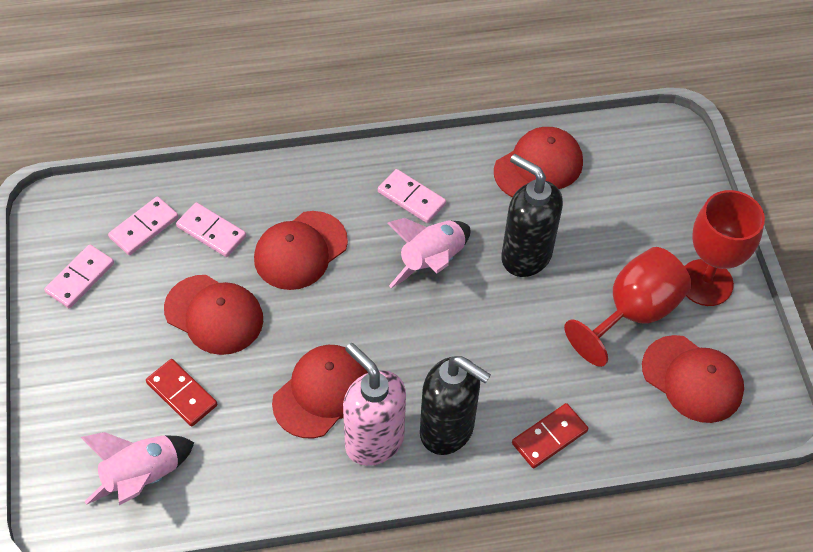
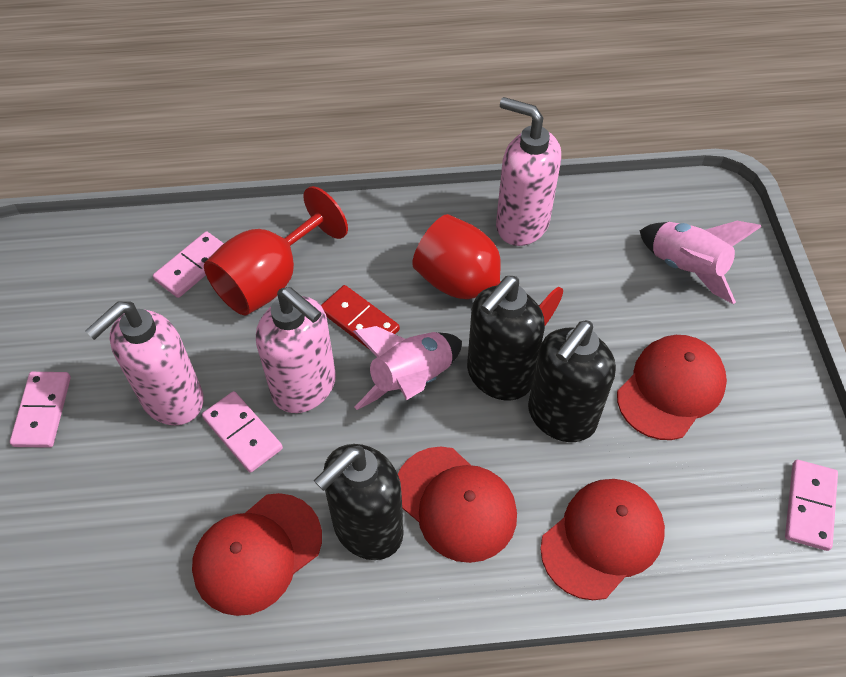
black soap dispenser: 2 -> 3
pink soap dispenser: 1 -> 3
red cap: 5 -> 4
red domino: 2 -> 1

